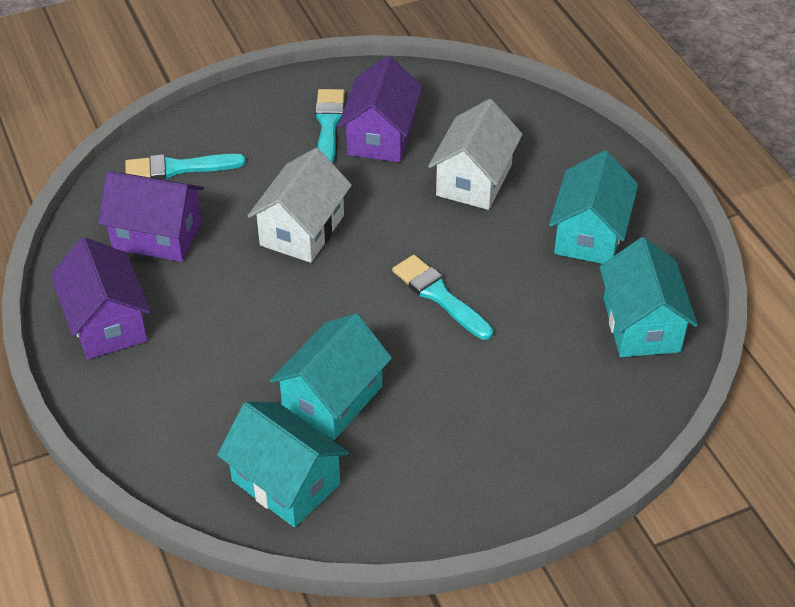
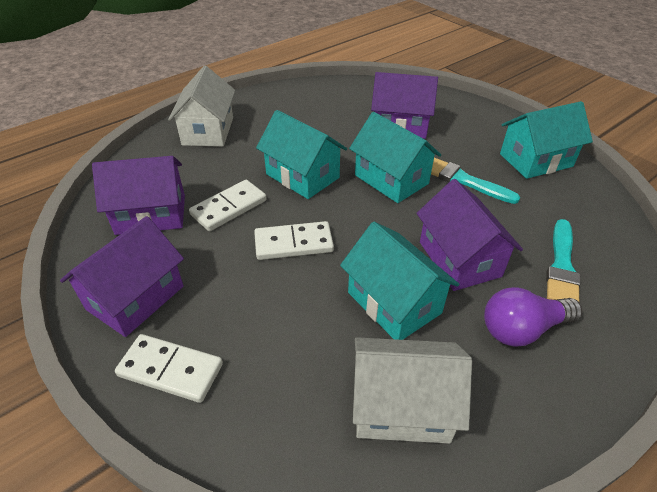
purple house: 3 -> 4
purple light bulb: 0 -> 1
turquoise brush: 3 -> 2
white domino: 0 -> 3

